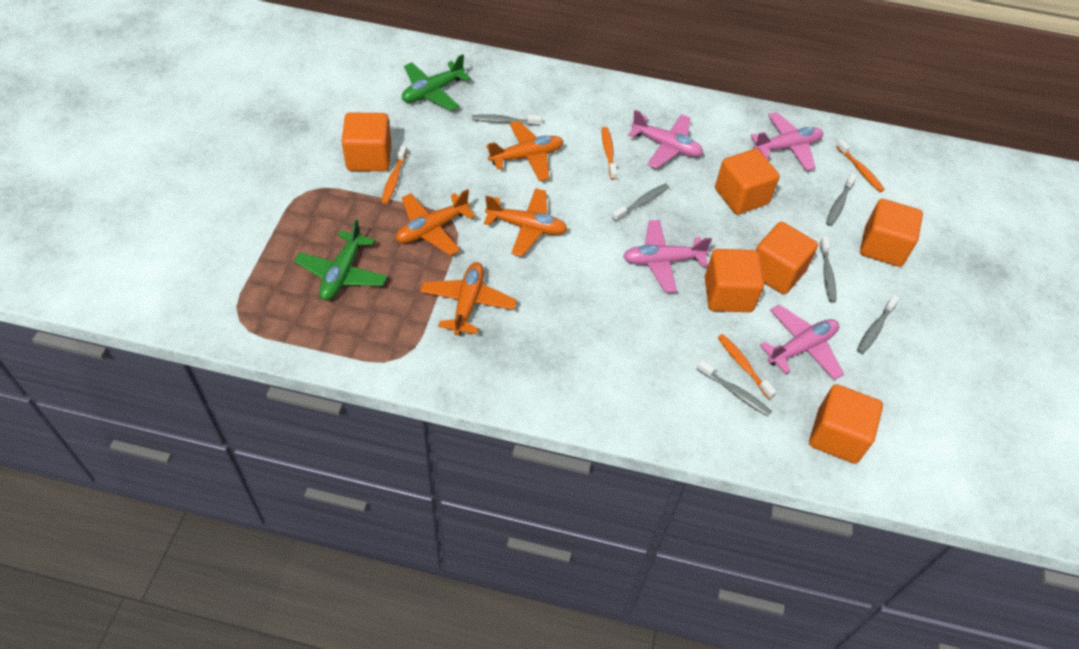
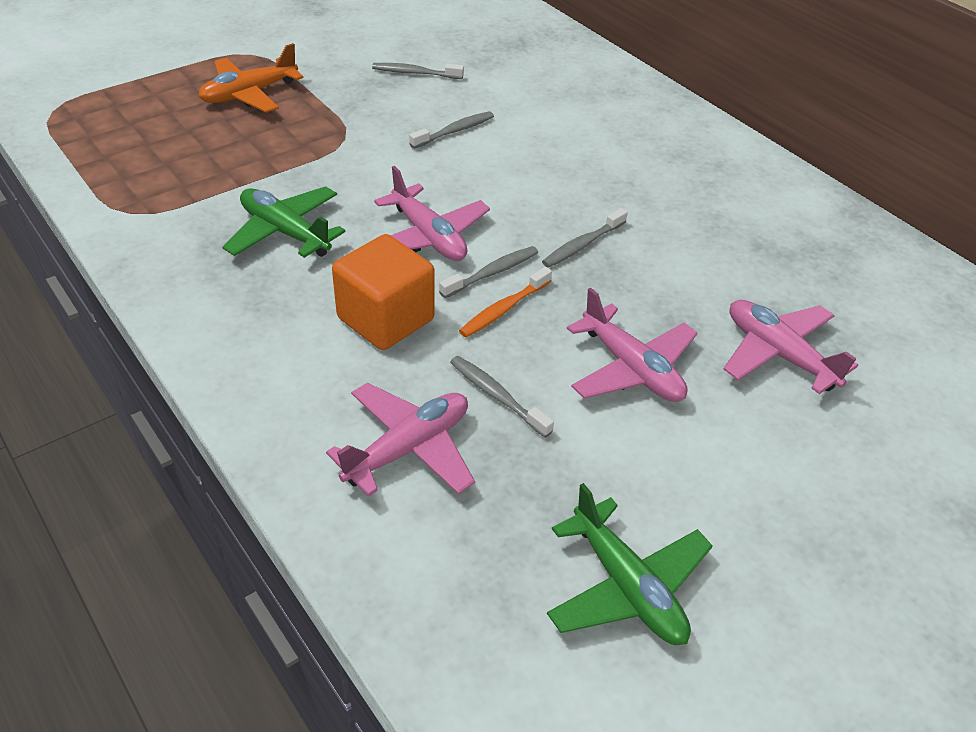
grey toothbrush: 6 -> 5
orange cube: 6 -> 1
orange plane: 4 -> 1
orange toothbrush: 4 -> 1

